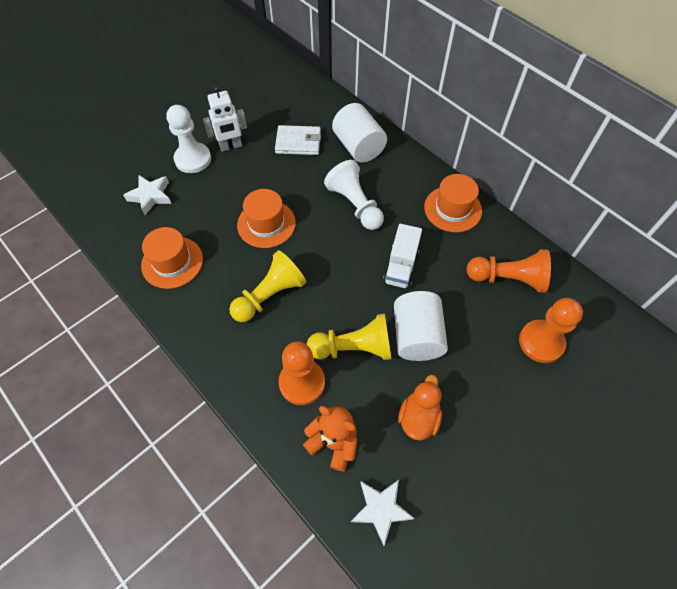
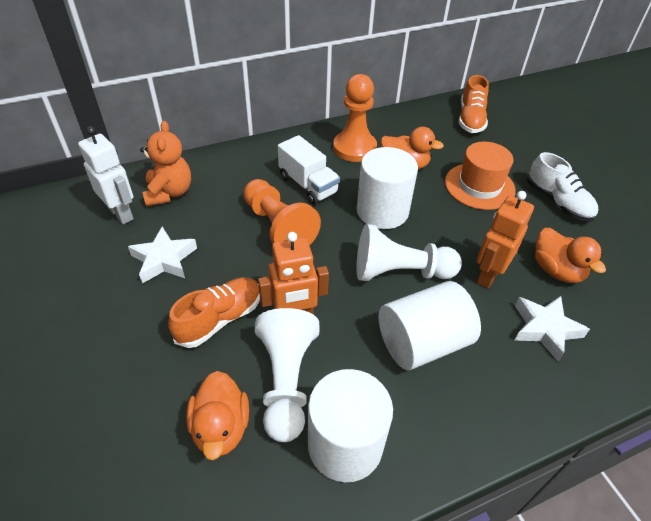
orange duck: 1 -> 3
orange hat: 3 -> 1
orange pawn: 3 -> 2
orange robot: 0 -> 2
orange shoe: 0 -> 2
white cylinder: 2 -> 3
white shoe: 0 -> 1
white wallet: 1 -> 0
yellow pawn: 2 -> 0

